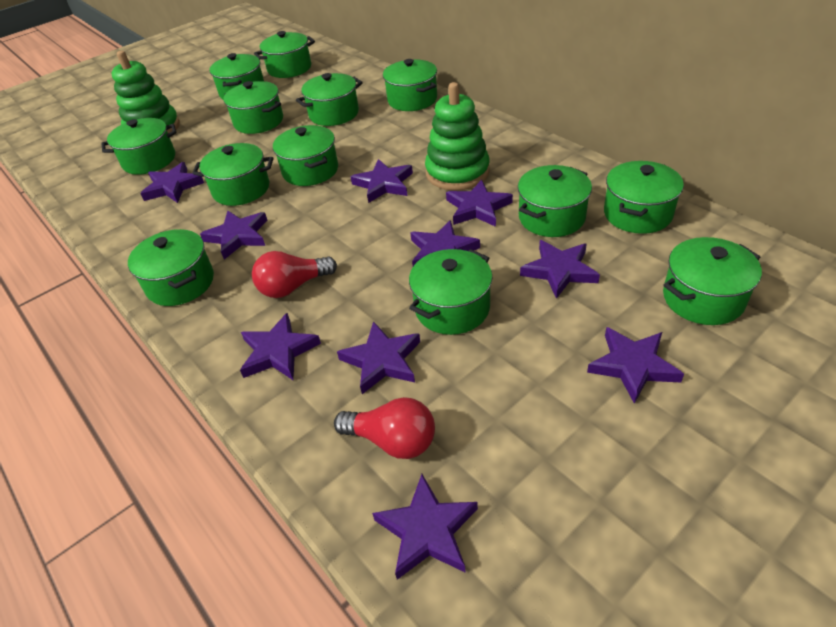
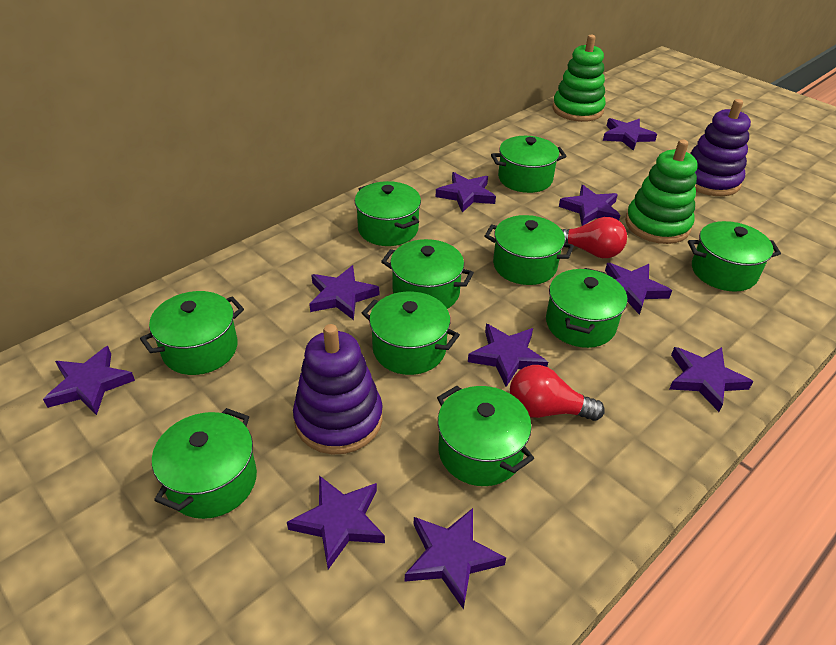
green pot: 13 -> 10
purple stacking toy: 0 -> 2

